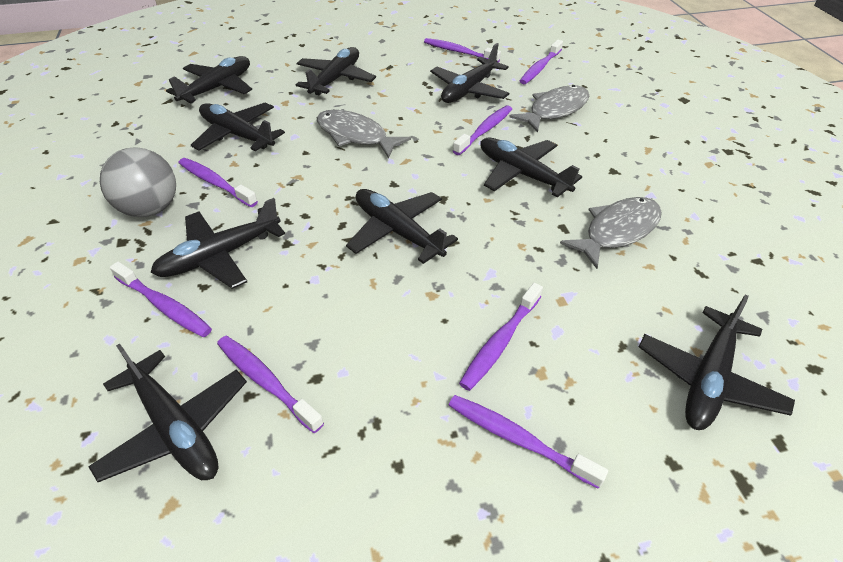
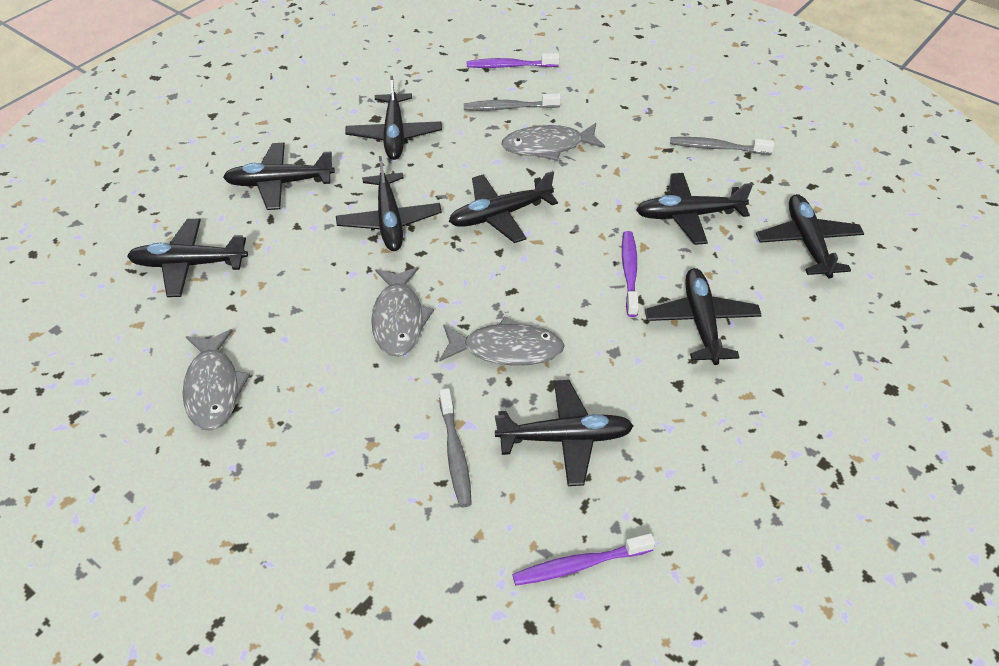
grey ball: 1 -> 0
grey fish: 3 -> 4
grey toothbrush: 0 -> 3
purple toothbrush: 8 -> 3

